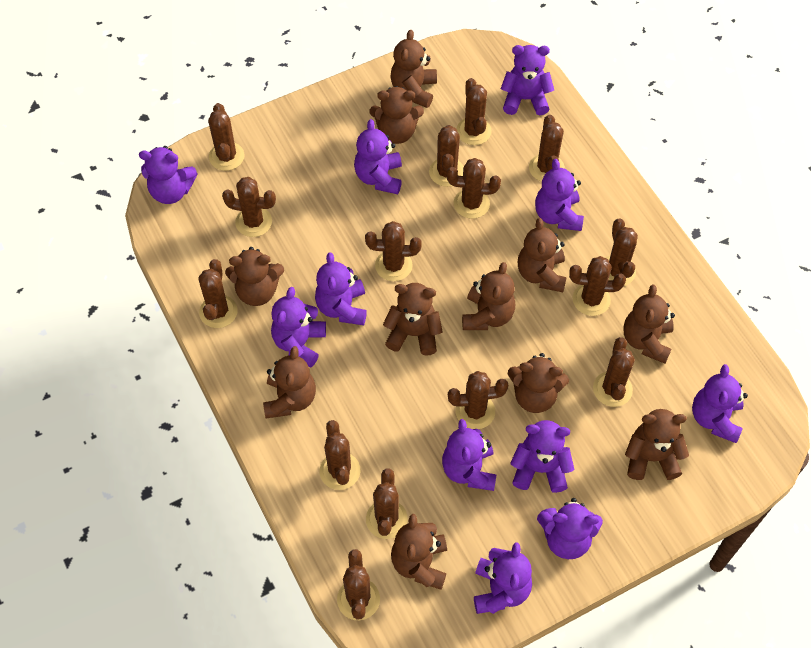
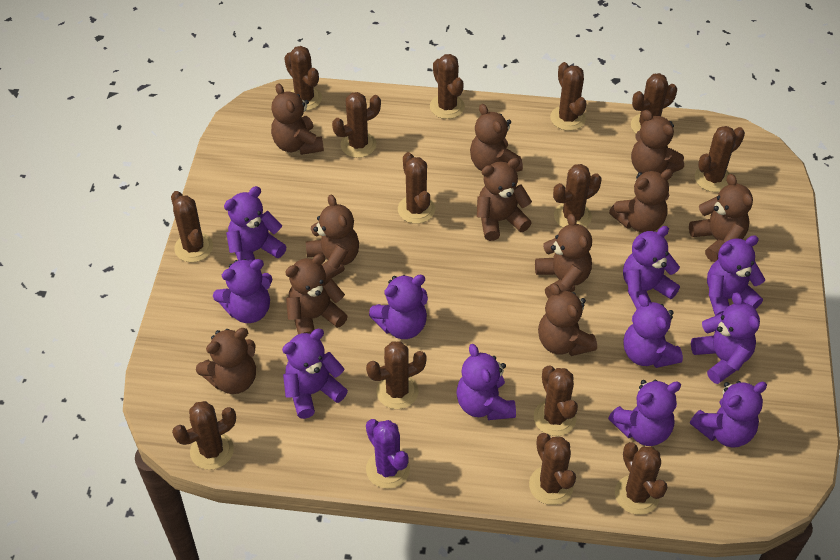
brown cactus: 15 -> 14
purple cactus: 0 -> 1

